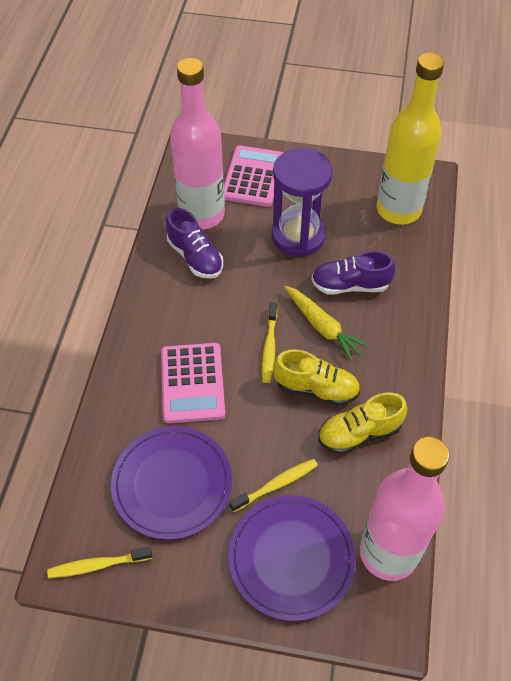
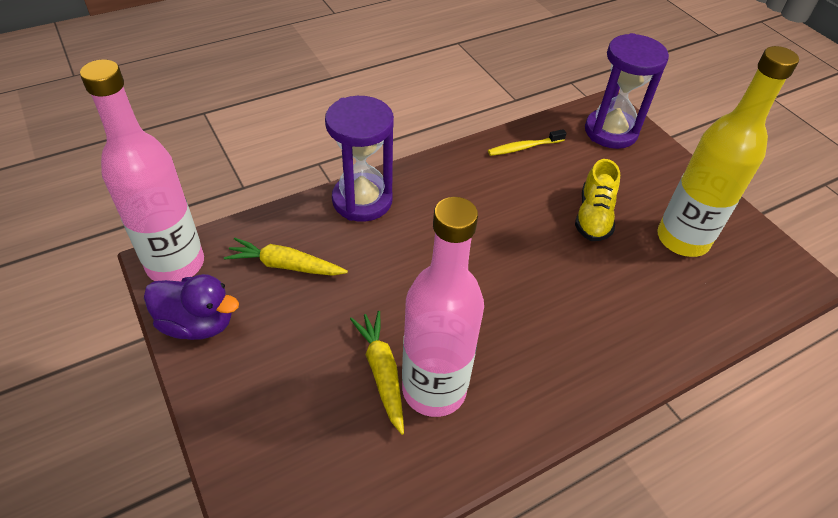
pink calculator: 2 -> 0
purple duck: 0 -> 1
purple hourglass: 1 -> 2
purple plate: 2 -> 0
purple shoe: 2 -> 0
yellow carrot: 1 -> 2
yellow shoe: 2 -> 1
yellow toothbrush: 3 -> 1

